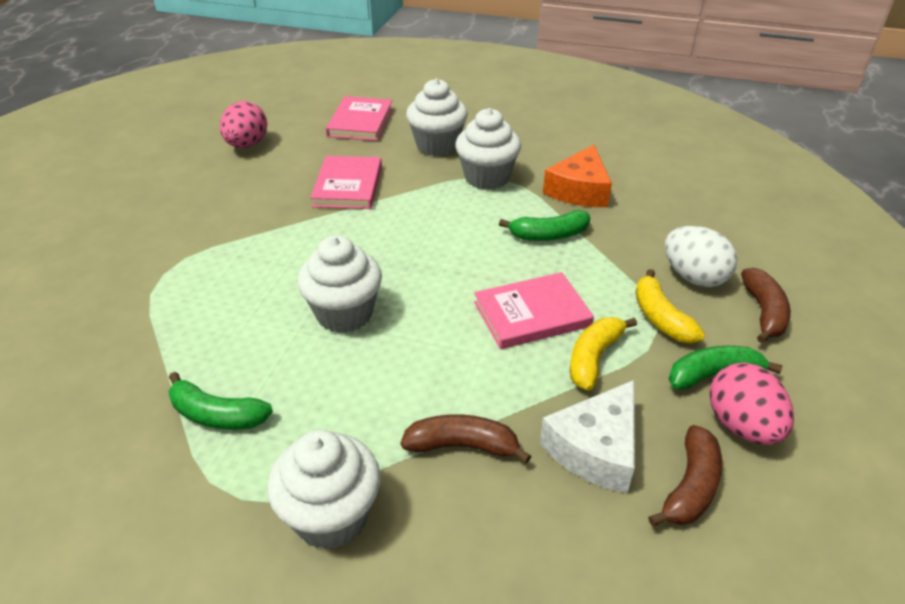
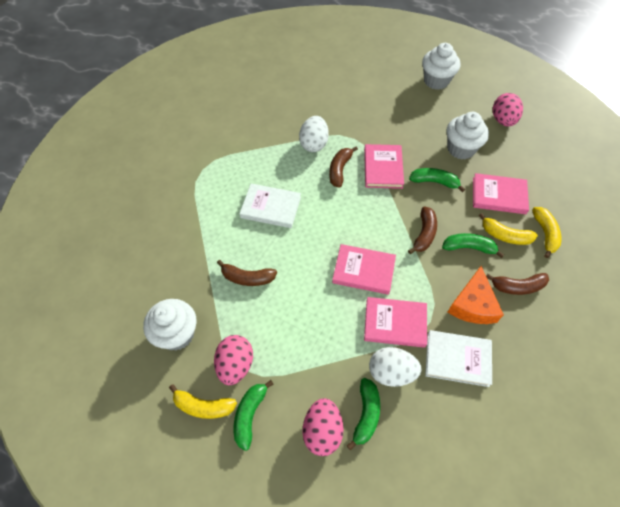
brown banana: 3 -> 4
green banana: 3 -> 4
pink book: 3 -> 4
pink egg: 2 -> 3
white book: 0 -> 2
white cheese: 1 -> 0
white cupcake: 4 -> 3
white egg: 1 -> 2
yellow banana: 2 -> 3

